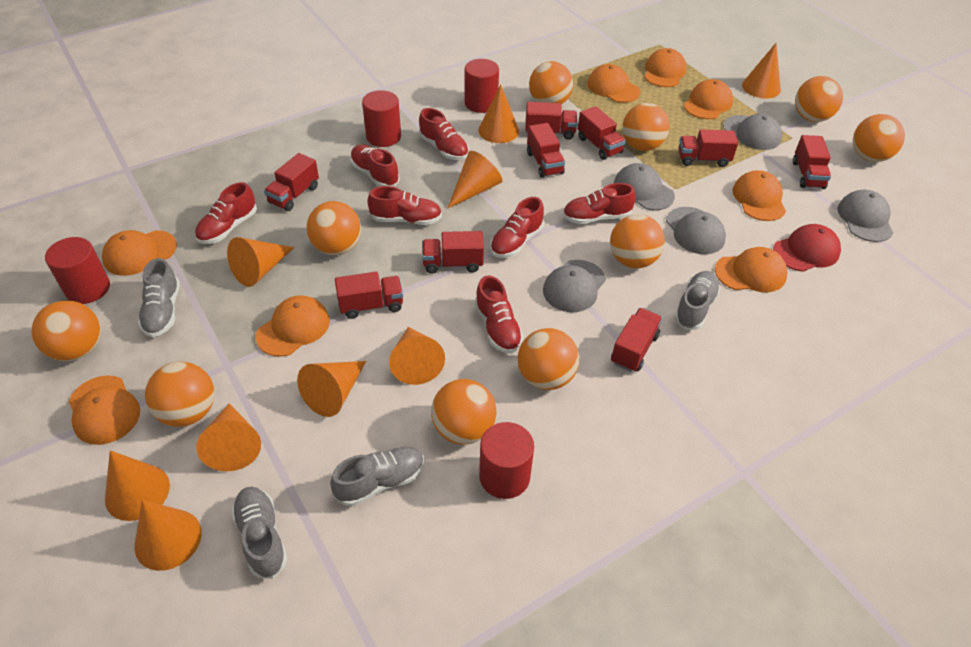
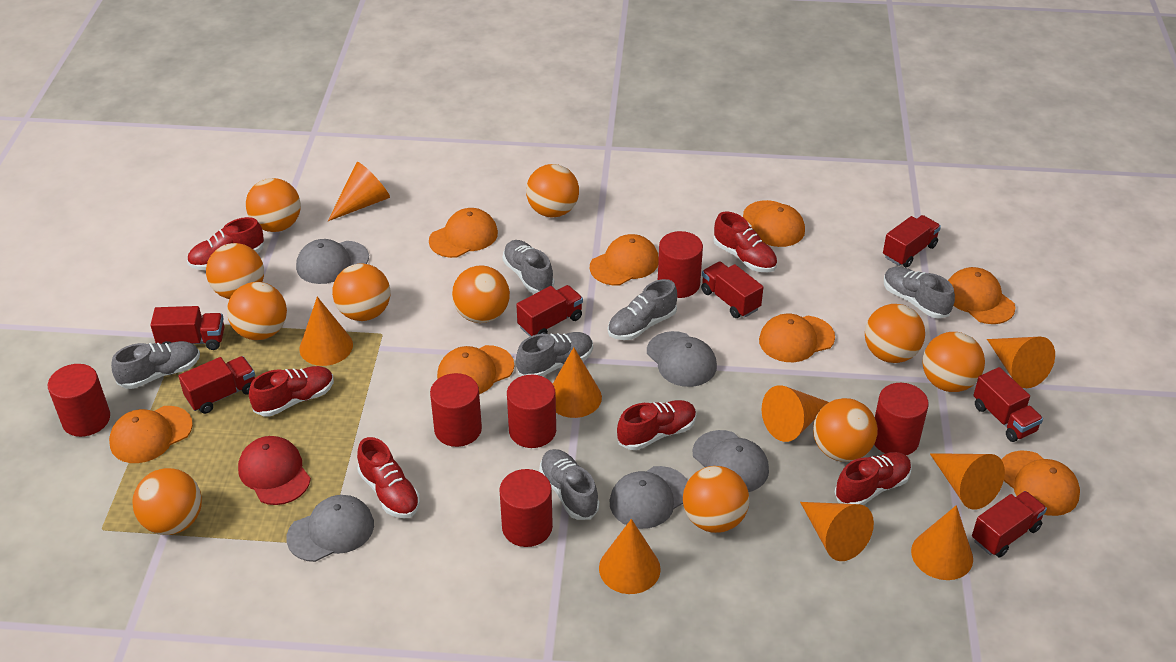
grey shoe: 4 -> 6
orange ball: 10 -> 11
red cylinder: 4 -> 6
red shoe: 7 -> 6
red truck: 9 -> 7

